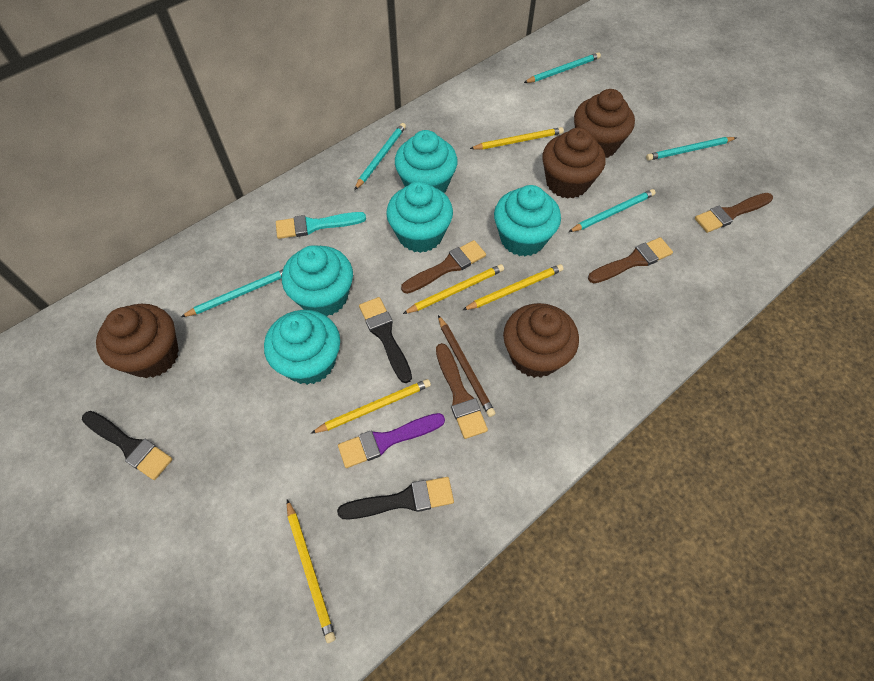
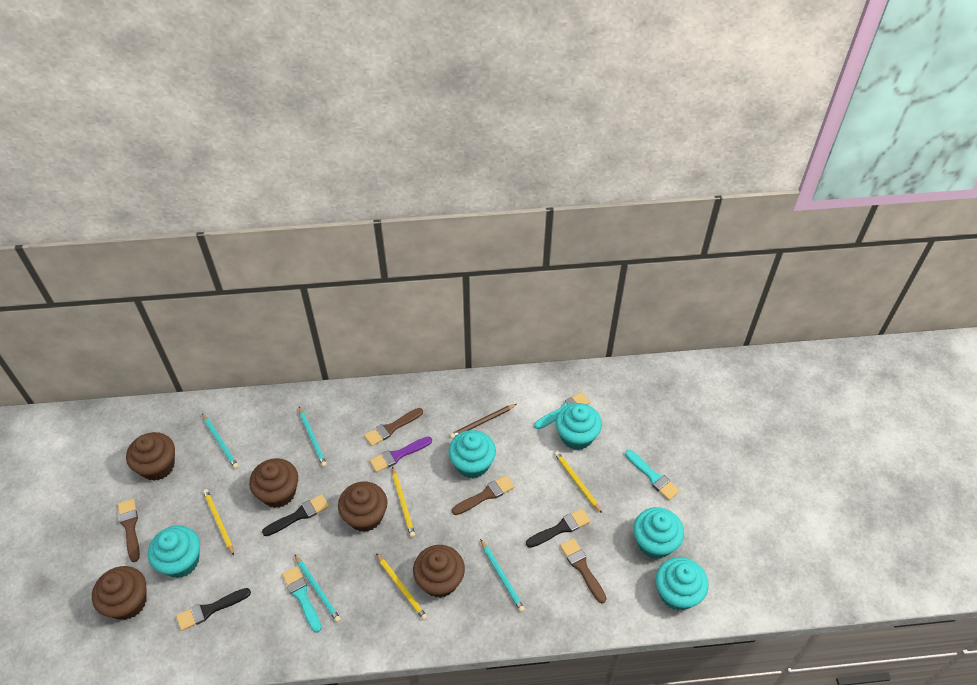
brown cupcake: 4 -> 5
turquoise brush: 1 -> 3
turquoise pencil: 5 -> 4
yellow pencil: 5 -> 4

